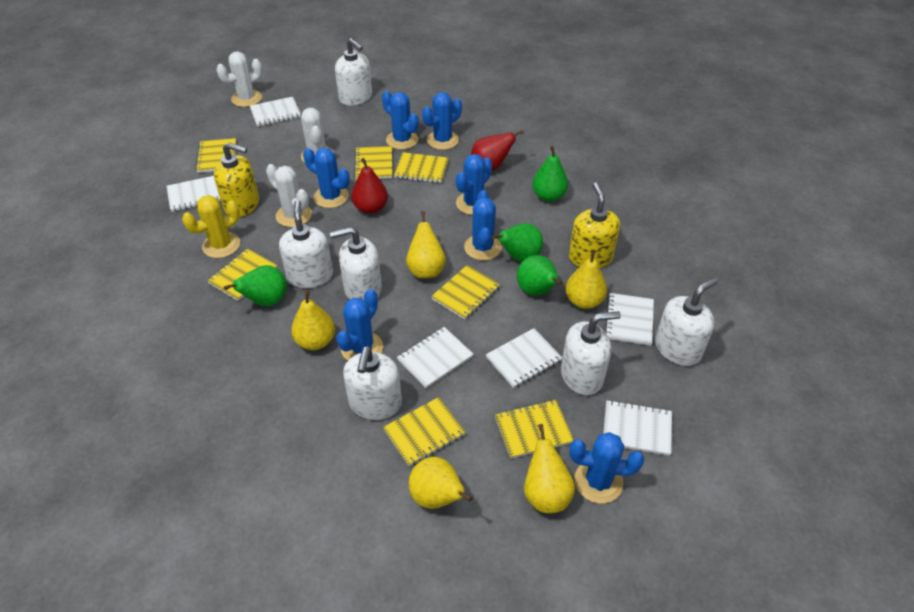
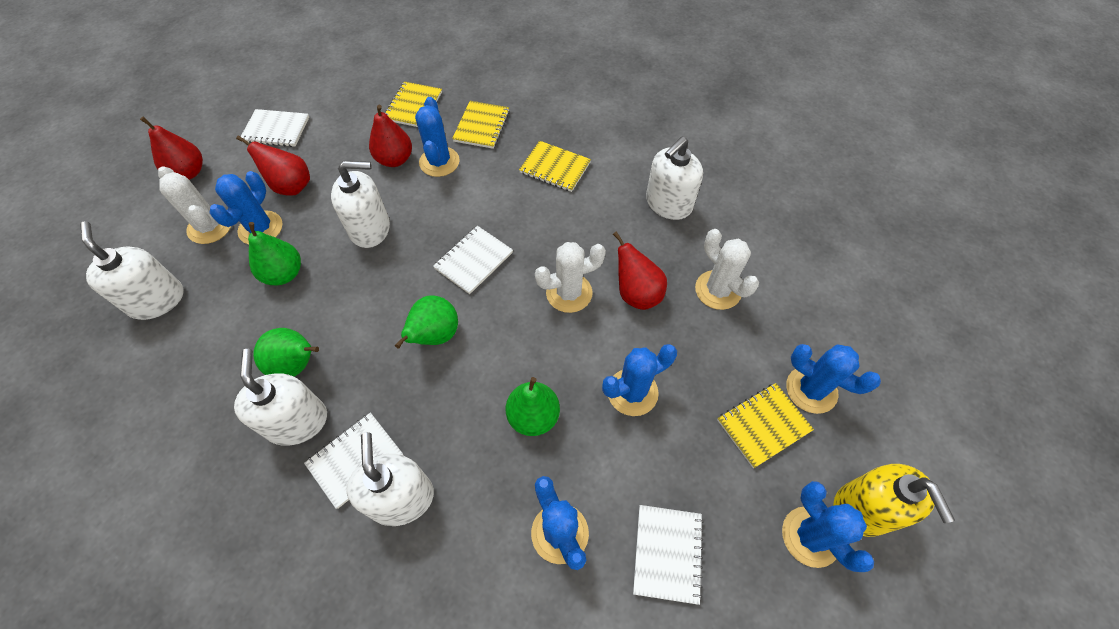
blue cactus: 7 -> 6
red pear: 2 -> 4
white notebook: 6 -> 4
white soap dispenser: 6 -> 5
yellow cactus: 1 -> 0
yellow notebook: 7 -> 4
yellow pear: 5 -> 0
yellow soap dispenser: 2 -> 1

